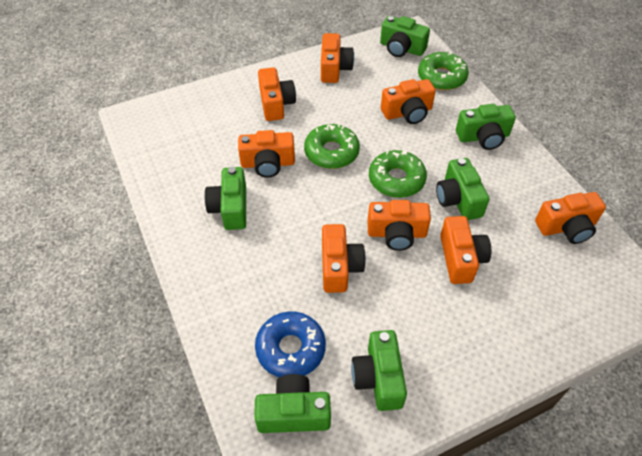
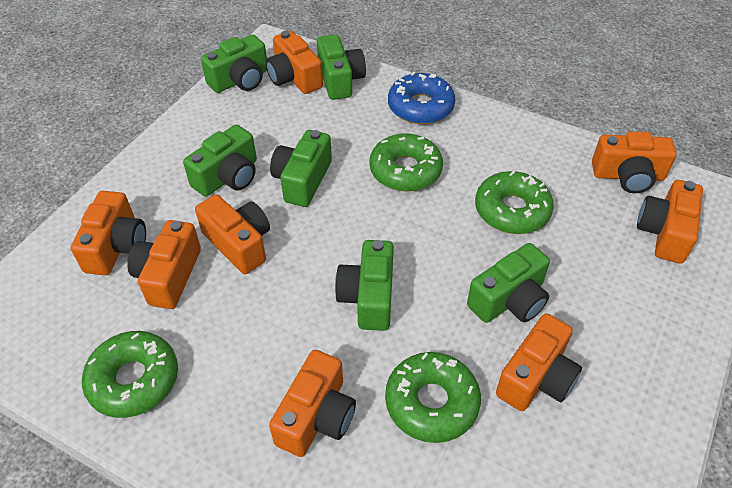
green donut: 3 -> 4

